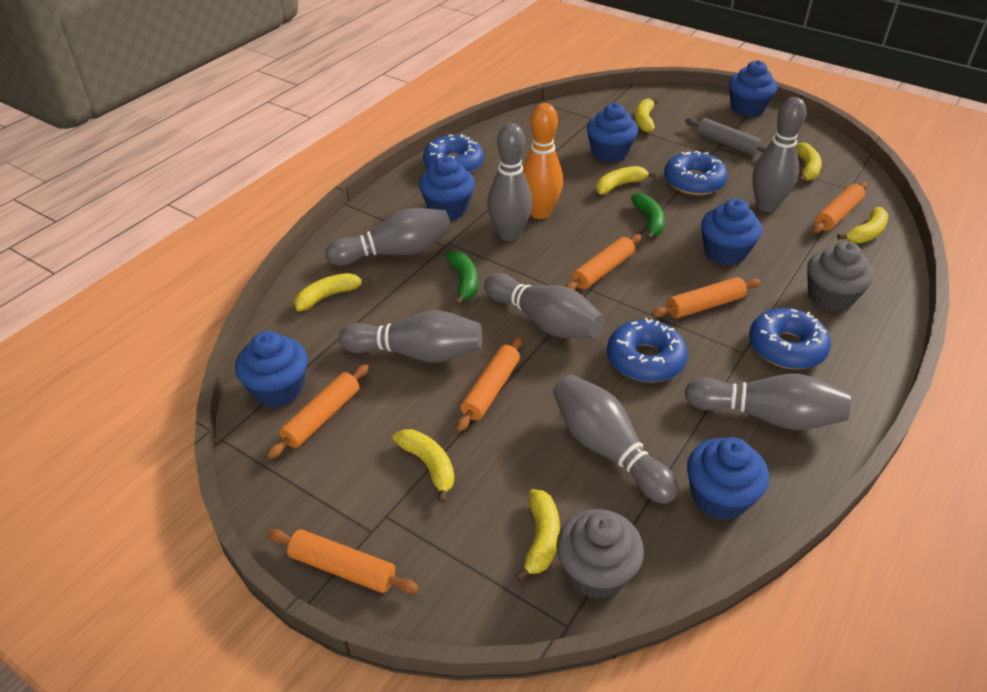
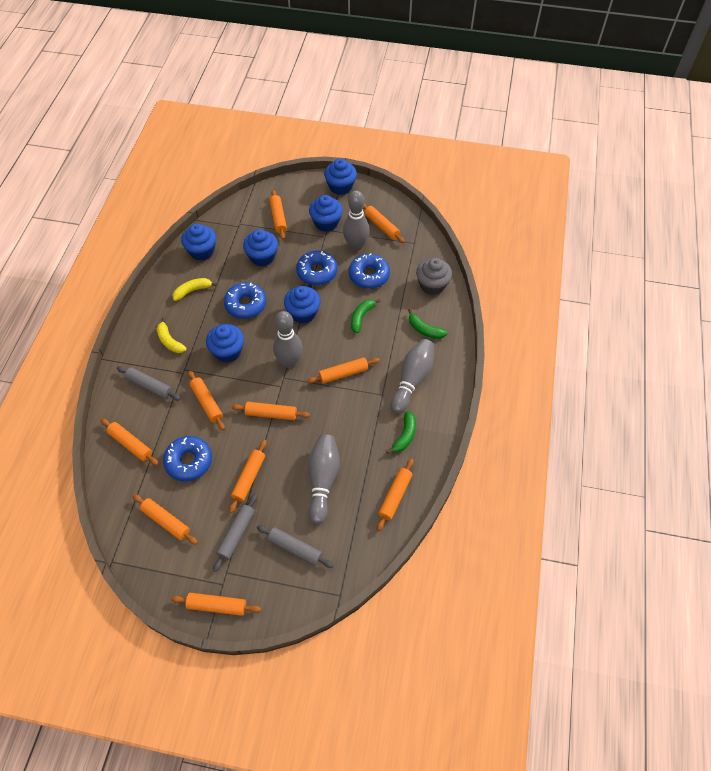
green banana: 2 -> 3
grey bowling pin: 7 -> 4
grey cupcake: 2 -> 1
grey rolling pin: 1 -> 3
orange bowling pin: 1 -> 0
orange rolling pin: 6 -> 10
yellow banana: 7 -> 2

